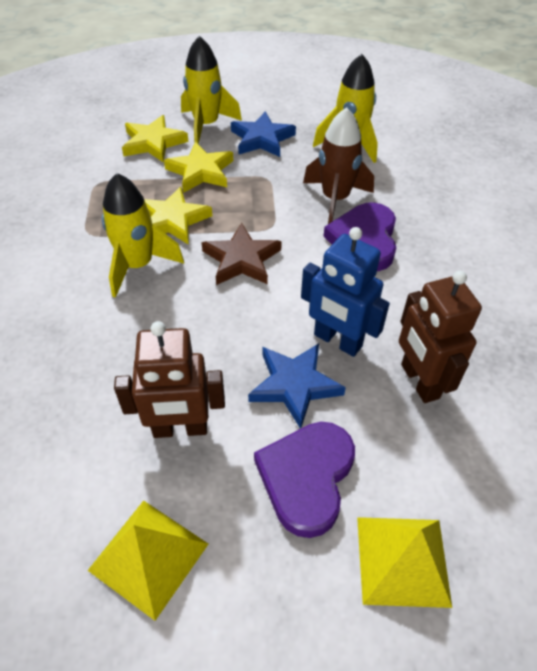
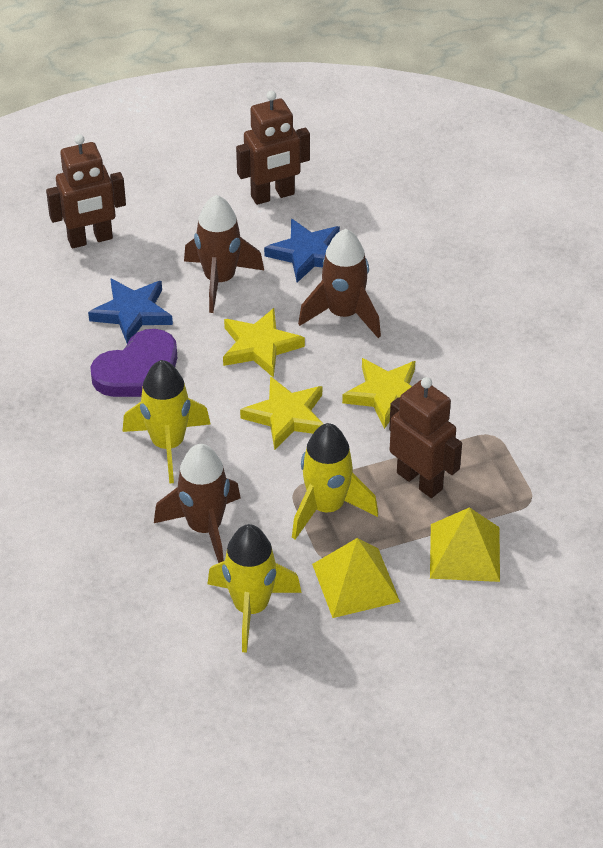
blue robot: 1 -> 0
brown robot: 2 -> 3
brown rocket: 1 -> 3
brown star: 1 -> 0
purple heart: 2 -> 1

